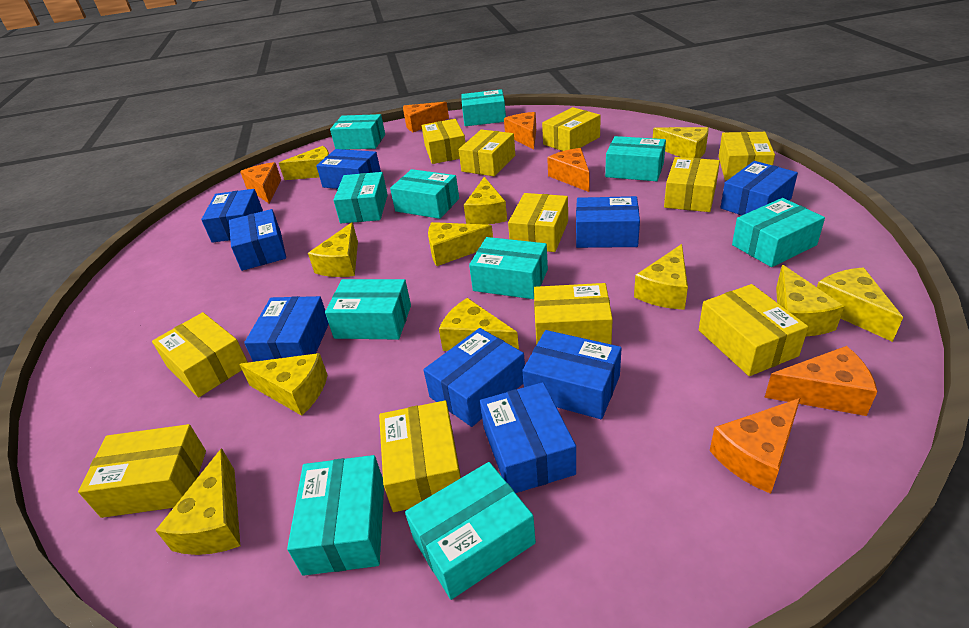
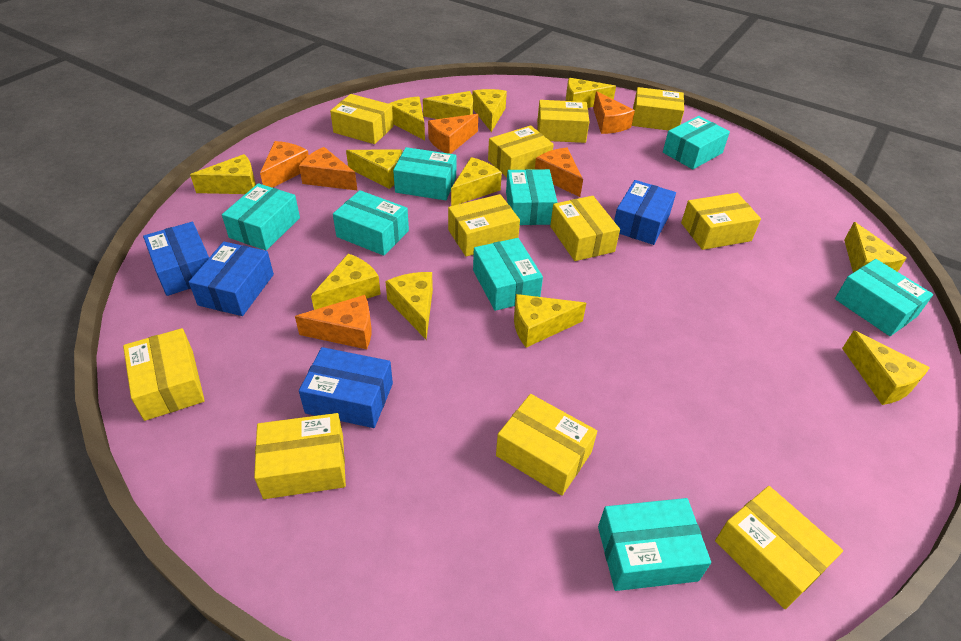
blue box: 9 -> 4
turquoise box: 10 -> 8
yellow cheese: 11 -> 12

